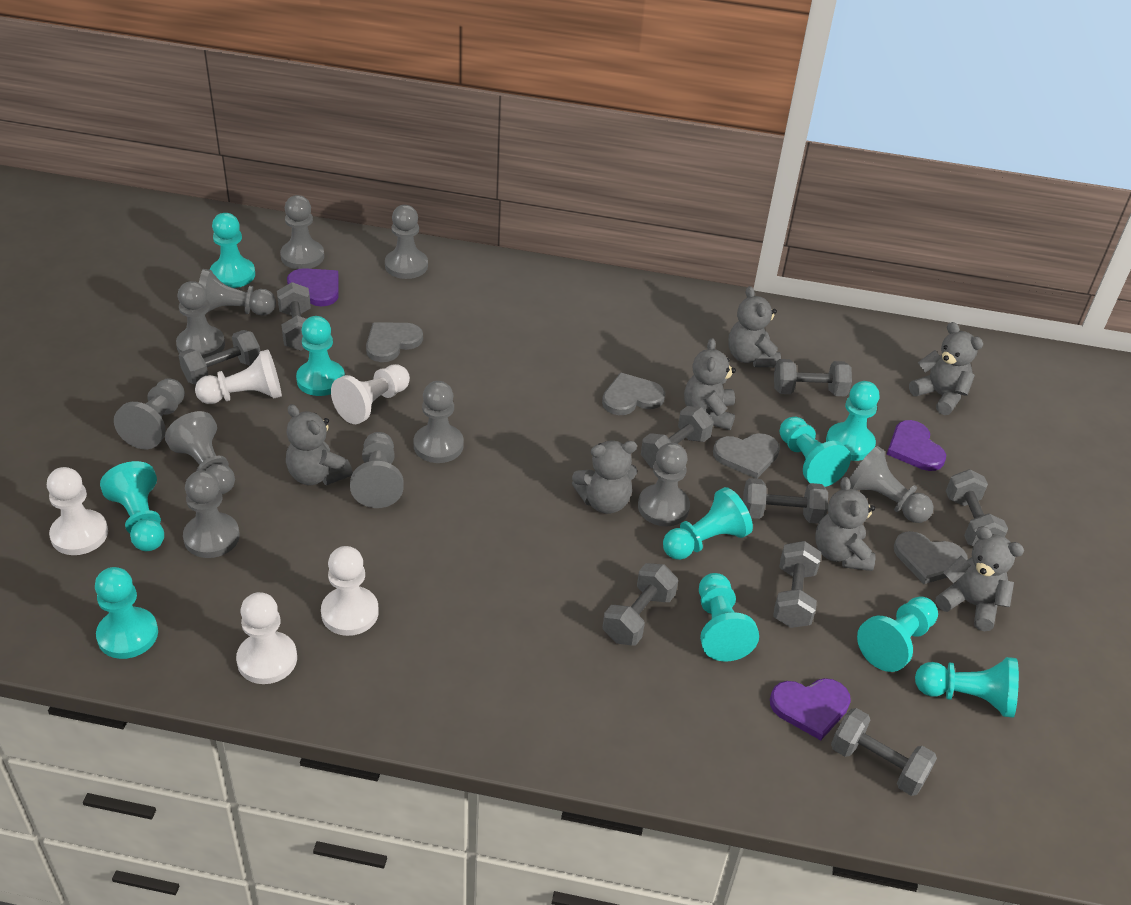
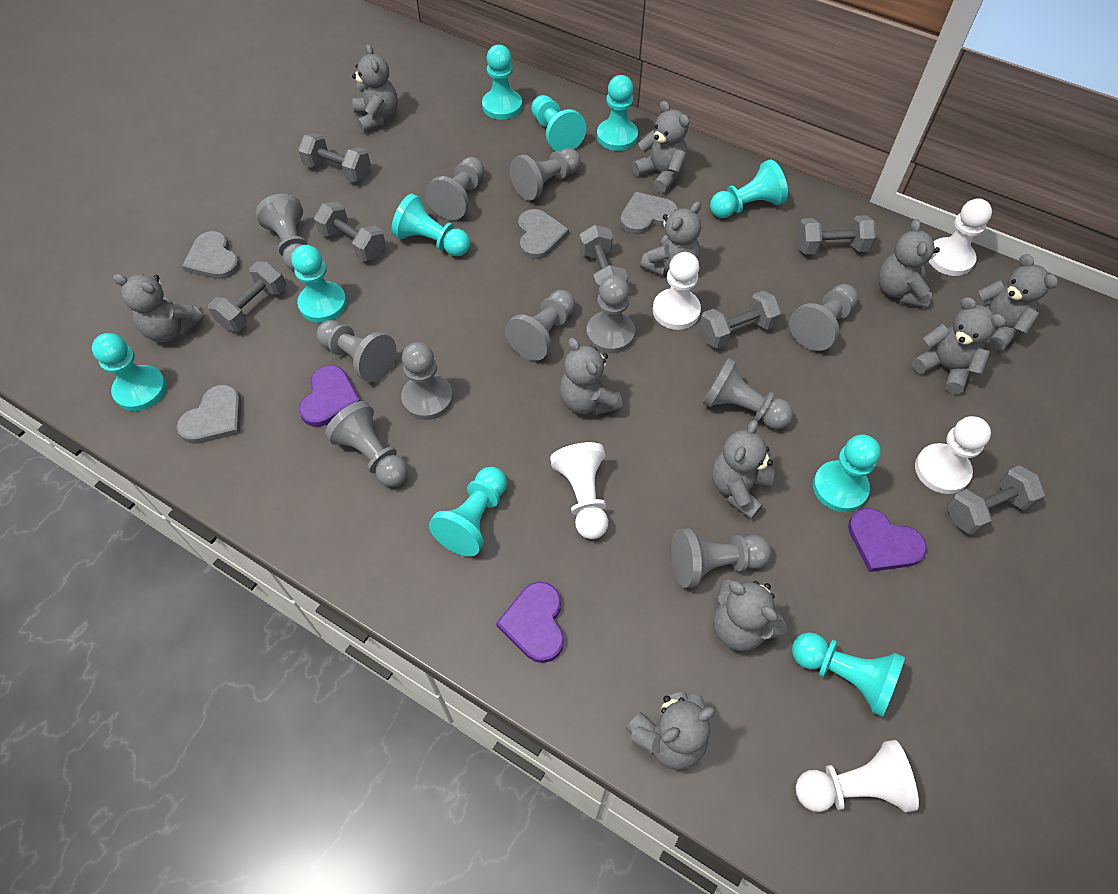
grey dumbbell: 9 -> 7
grey teddy bear: 7 -> 11

